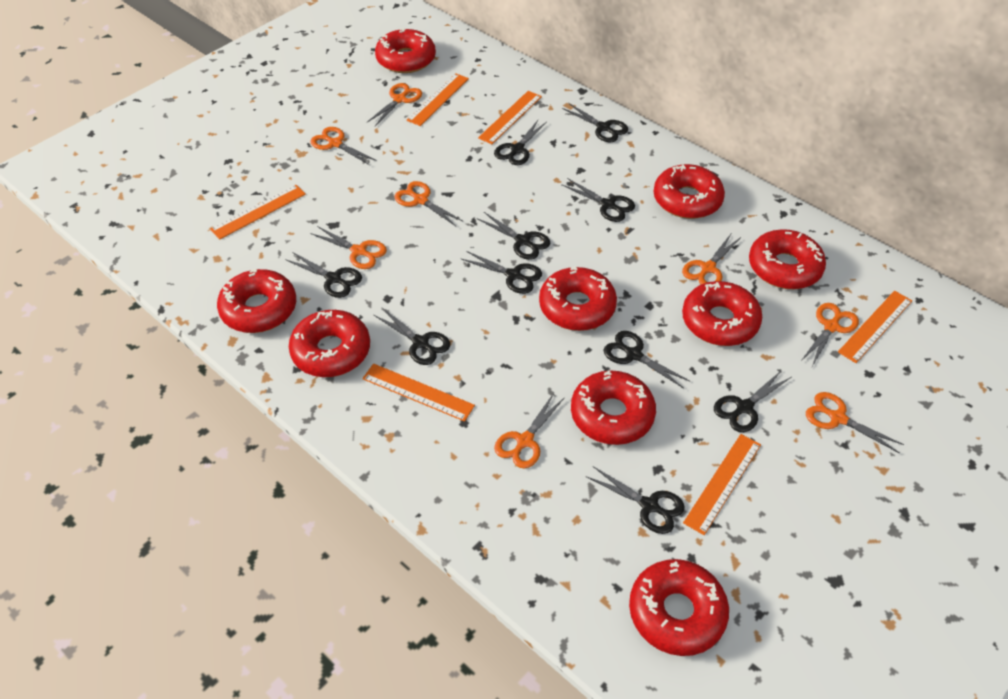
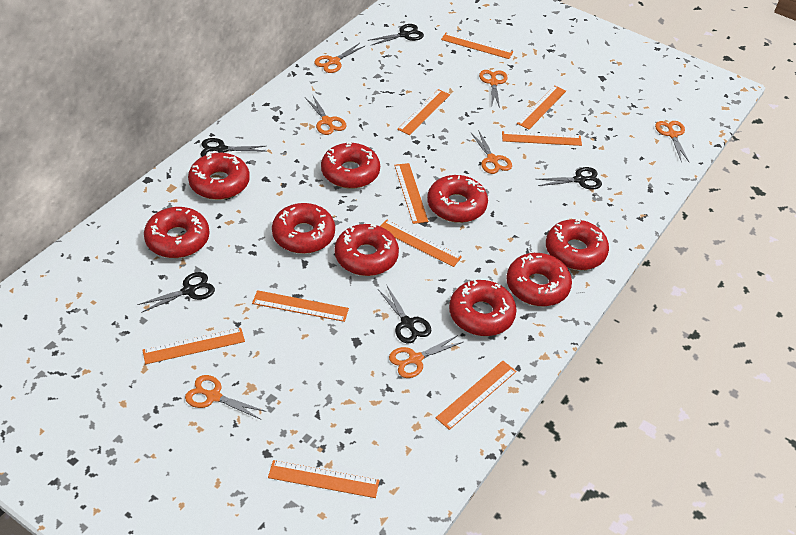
black scissors: 10 -> 5
orange ruler: 6 -> 10
orange scissors: 8 -> 7

